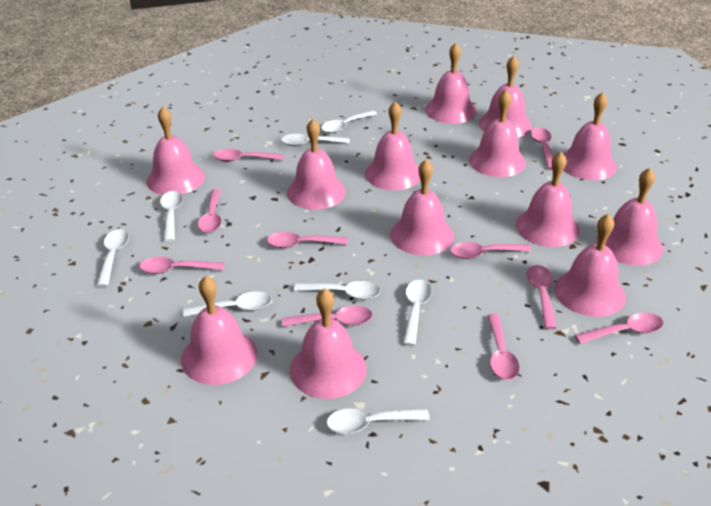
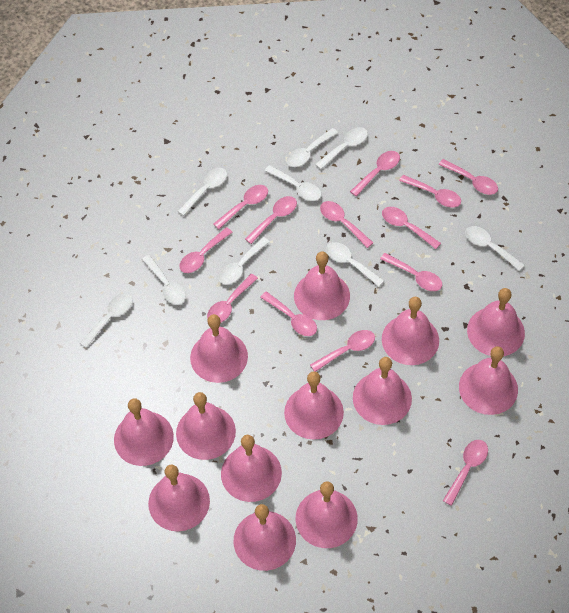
pink spoon: 10 -> 13
white spoon: 8 -> 9

